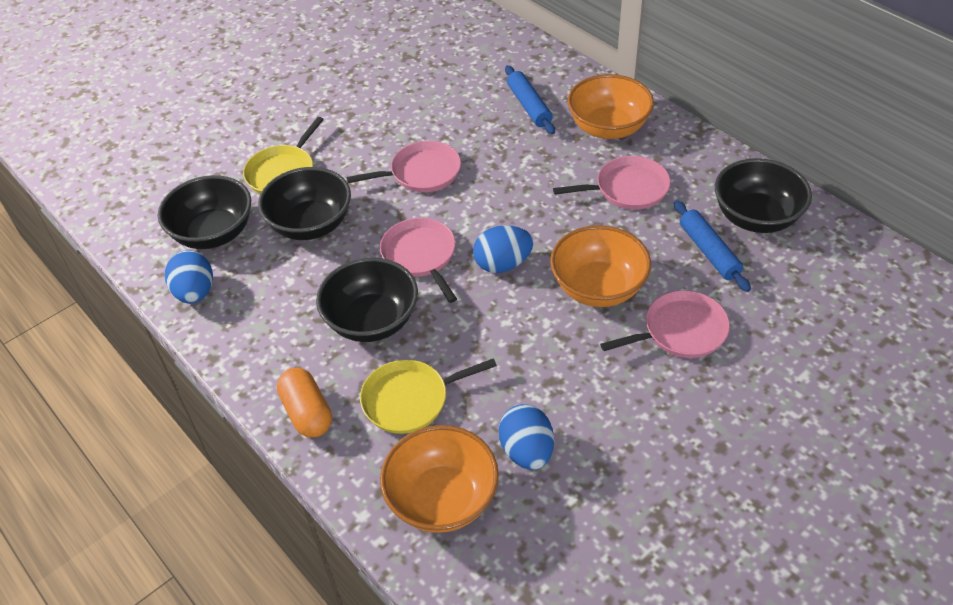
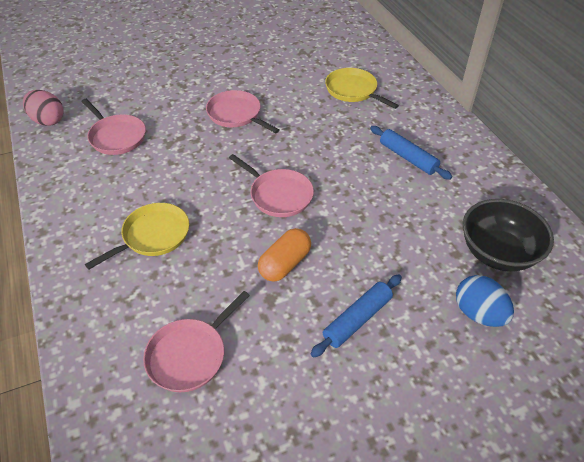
black bowl: 4 -> 1
blue egg: 3 -> 1
orange bowl: 3 -> 0
pink egg: 0 -> 1

